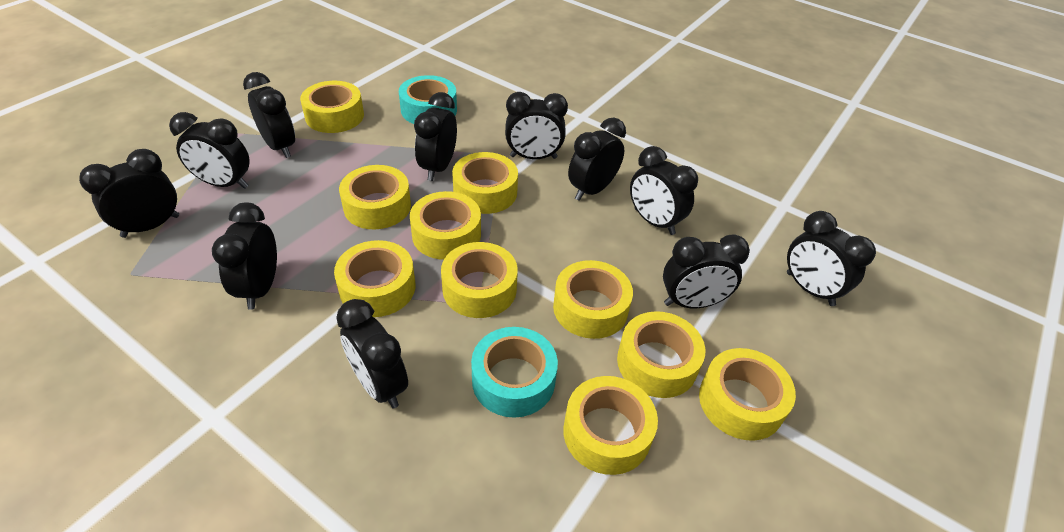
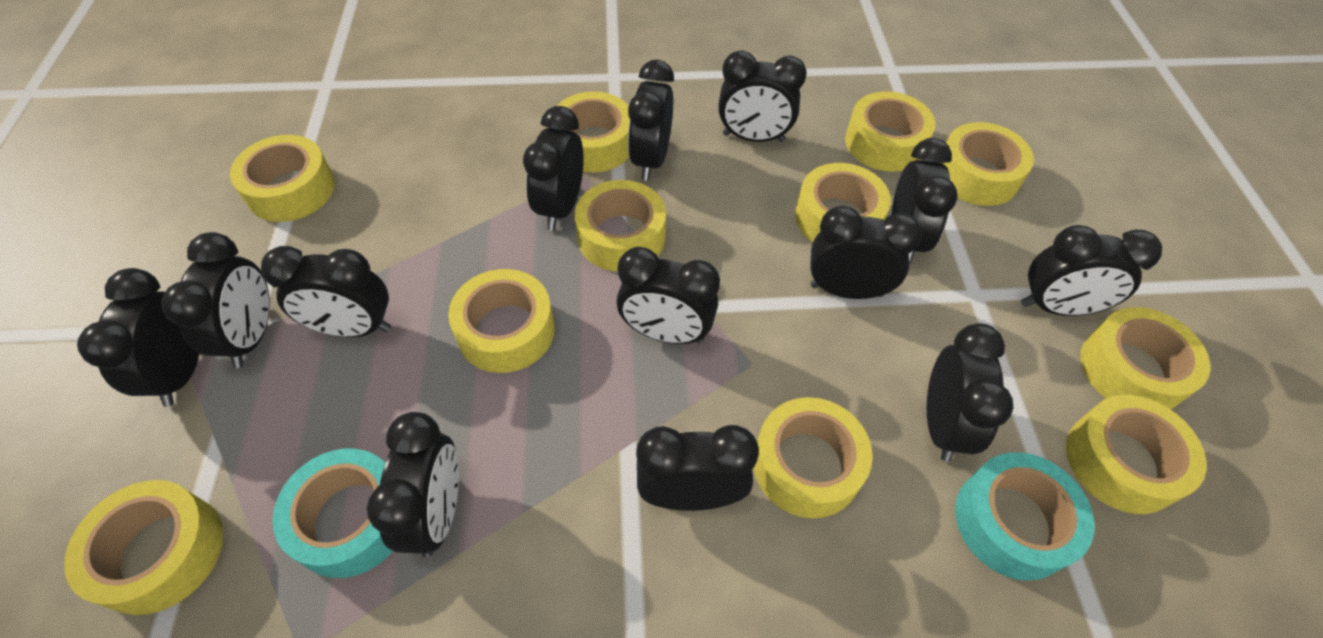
black clock: 11 -> 13
yellow tape: 10 -> 11

